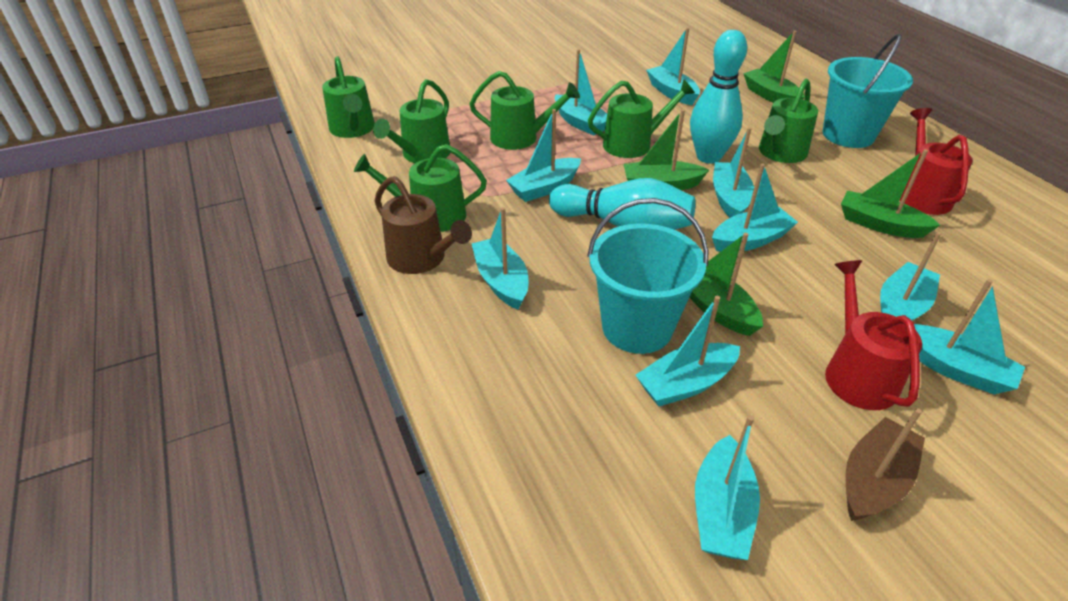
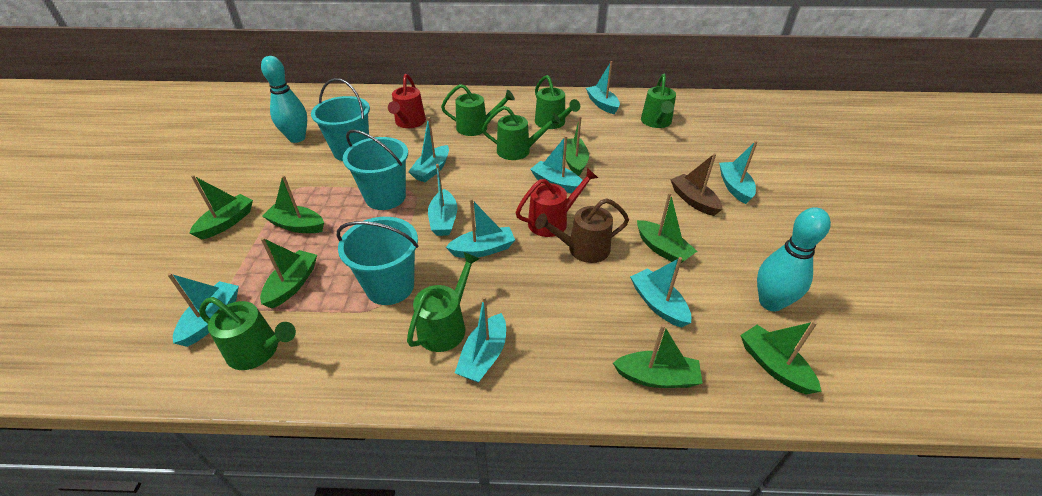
green boat: 4 -> 7
turquoise boat: 10 -> 9
turquoise bucket: 2 -> 3

